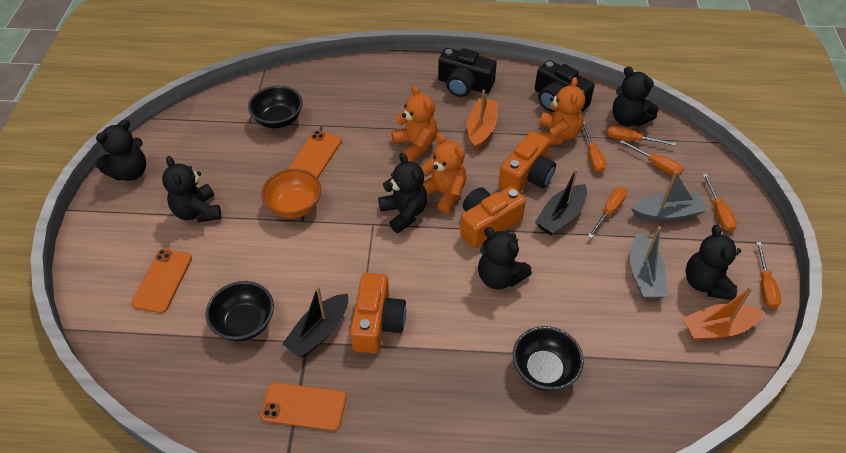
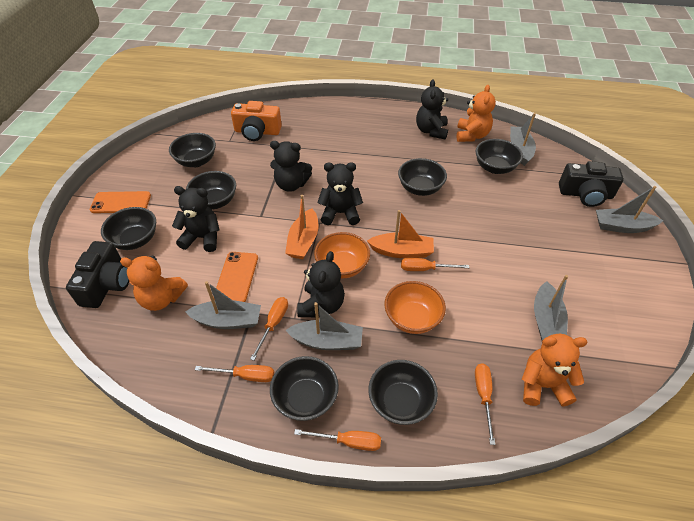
black boat: 2 -> 0
black bowl: 3 -> 7
black teddy bear: 6 -> 5
grey boat: 2 -> 5
orange bowl: 1 -> 2
orange camera: 3 -> 1
orange phone: 3 -> 2
orange screwdriver: 6 -> 5

